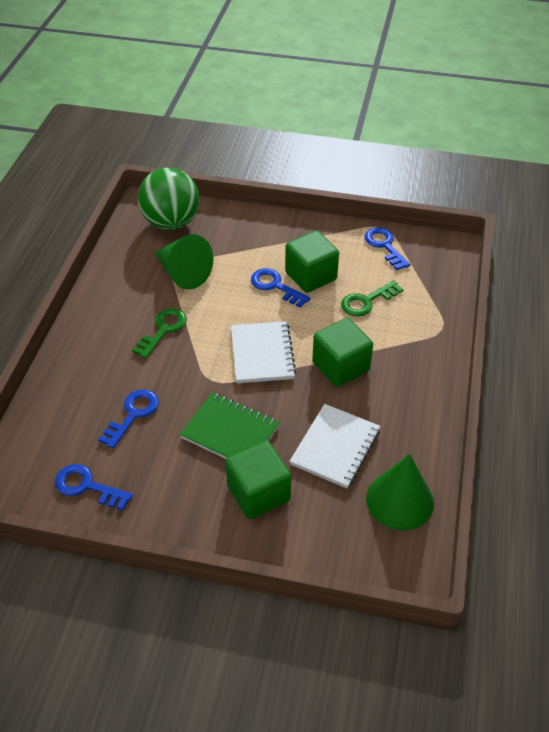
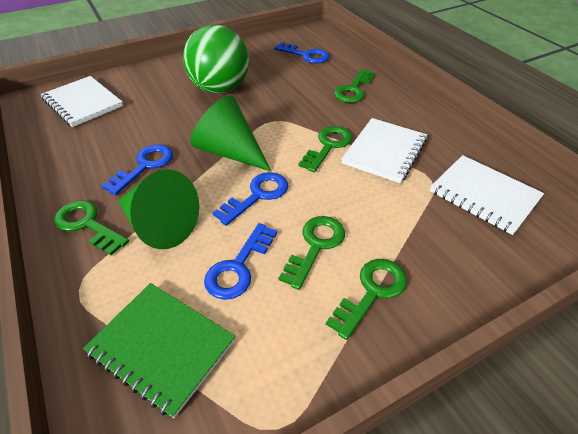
green cube: 3 -> 0
green key: 2 -> 5
white notebook: 2 -> 3

